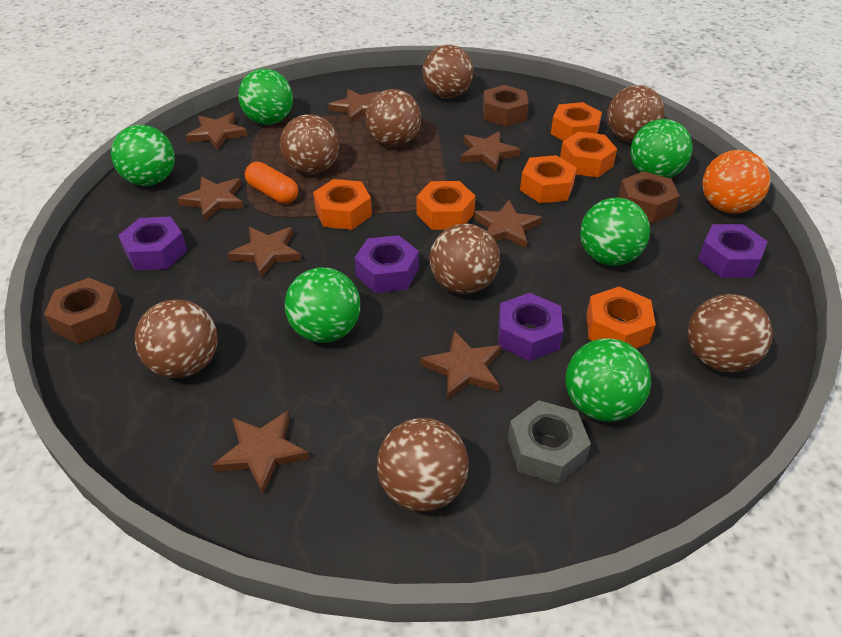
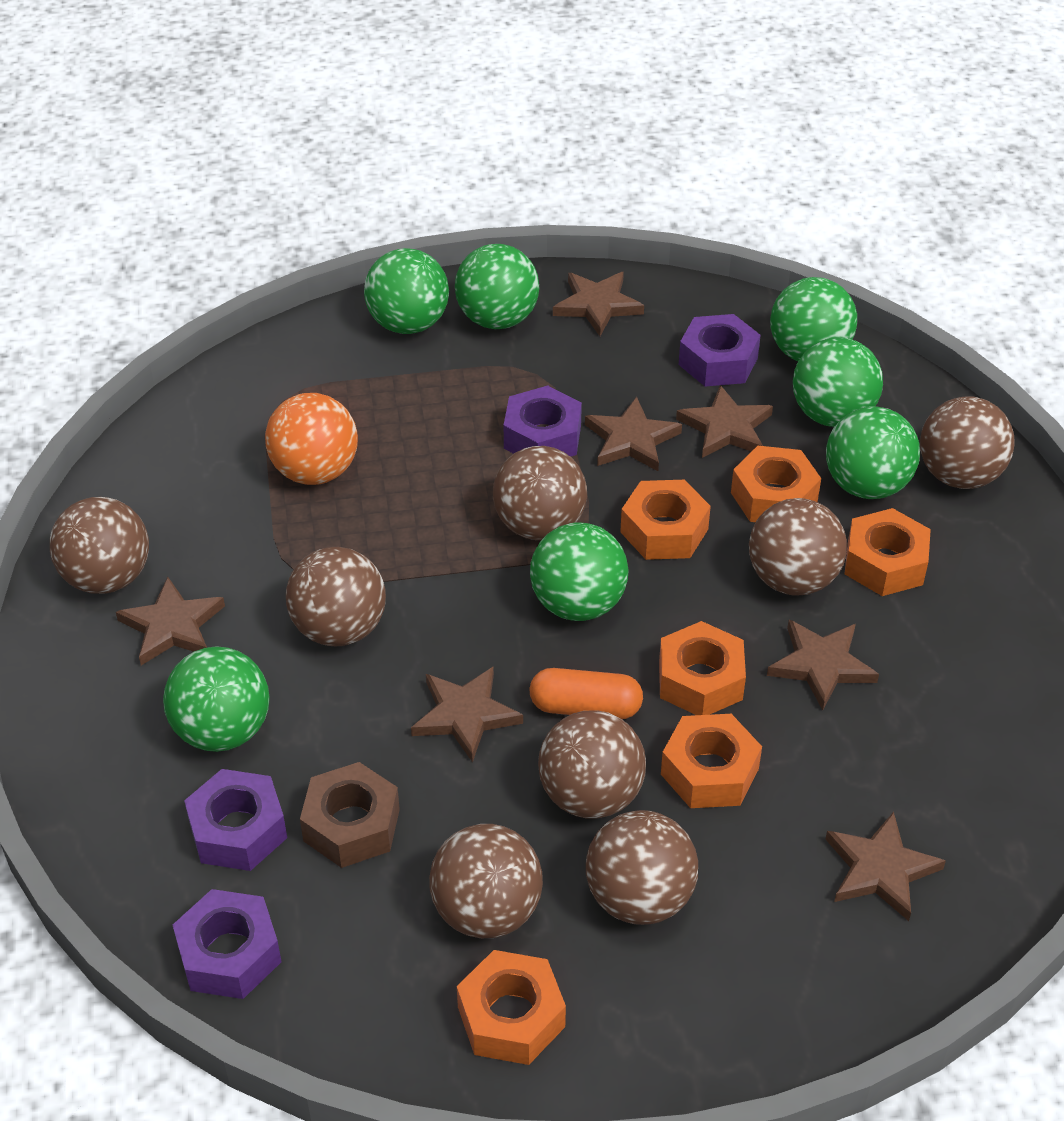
brown nut: 3 -> 1
brown star: 8 -> 7
green ball: 6 -> 7
grey nut: 1 -> 0

